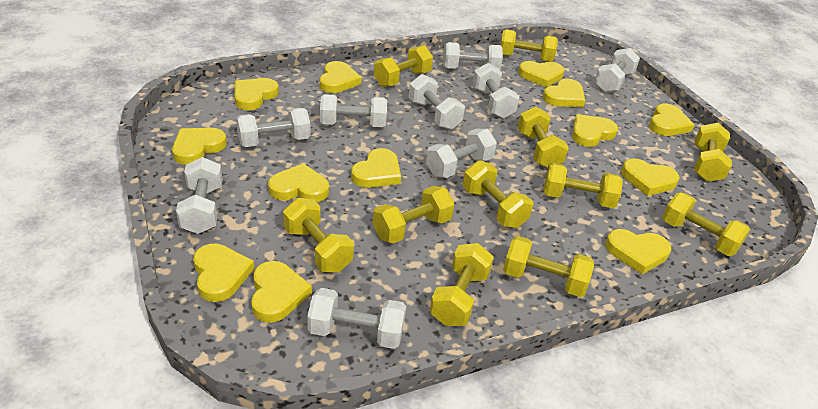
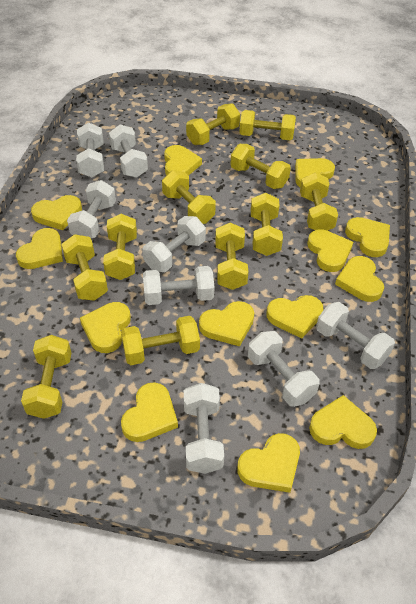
white dumbbell: 9 -> 8

